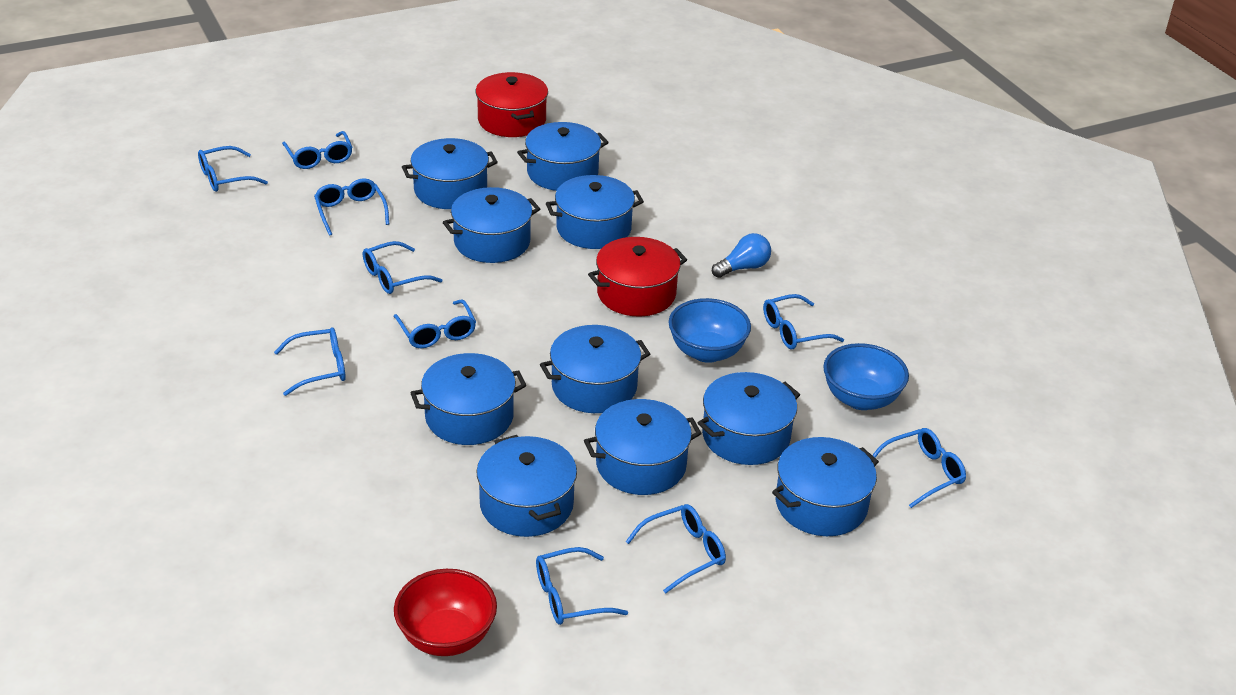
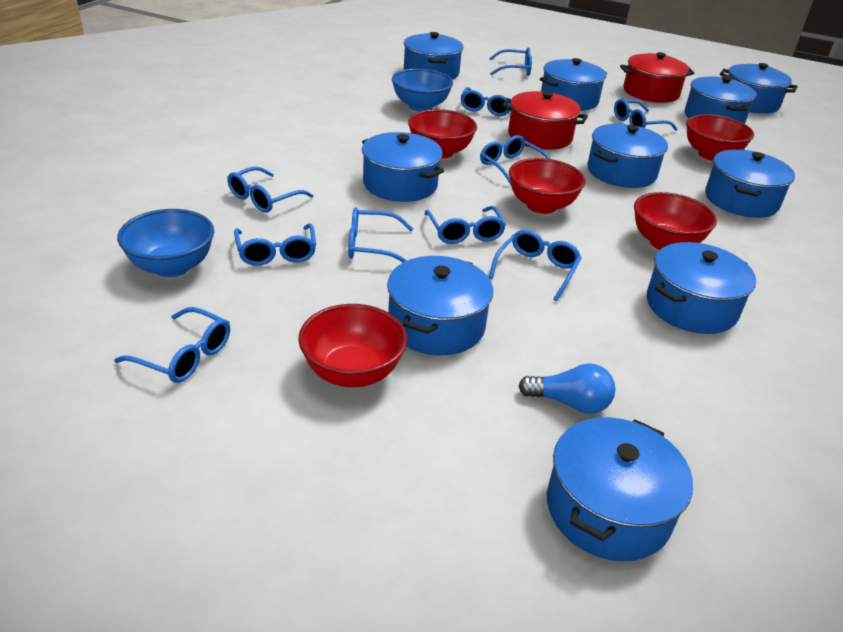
red bowl: 1 -> 5

